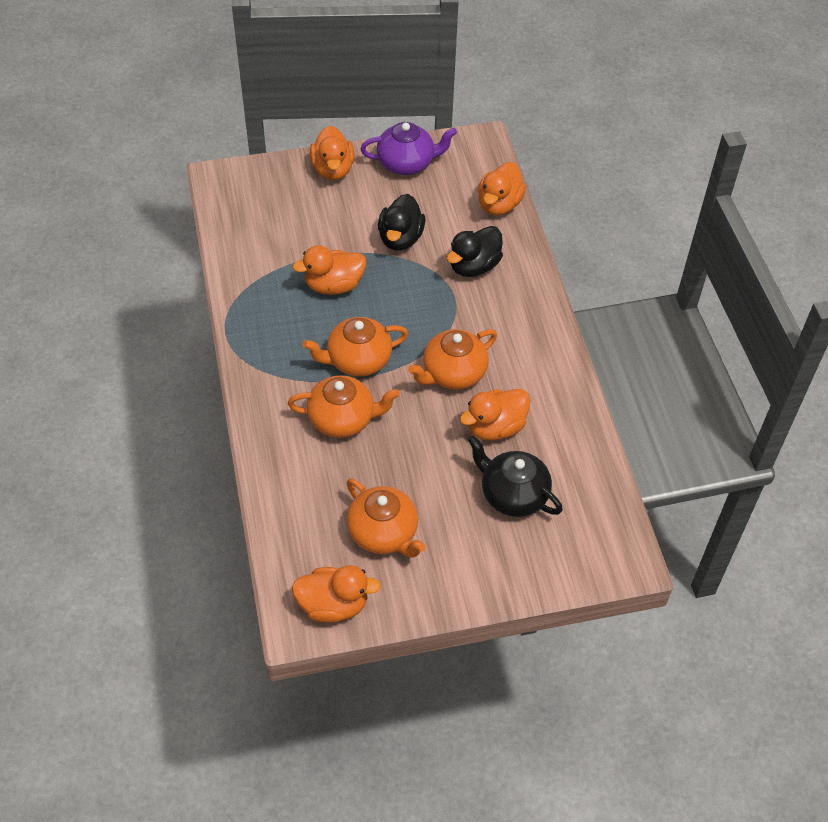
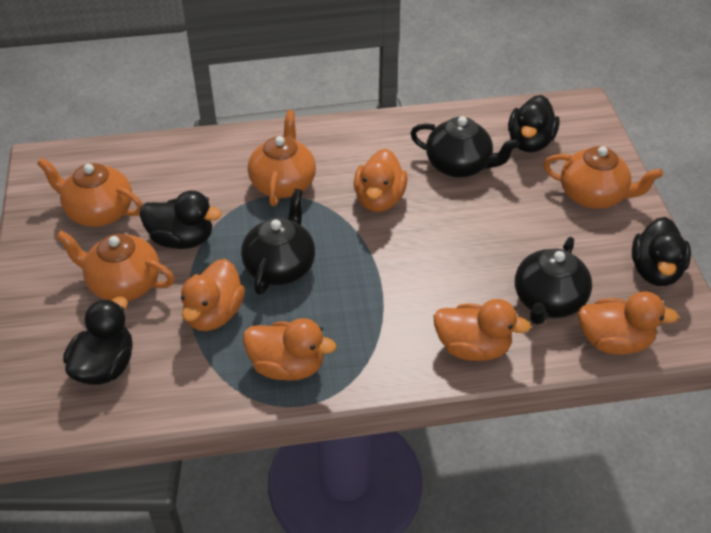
black duck: 2 -> 4
black teapot: 1 -> 3
purple teapot: 1 -> 0

